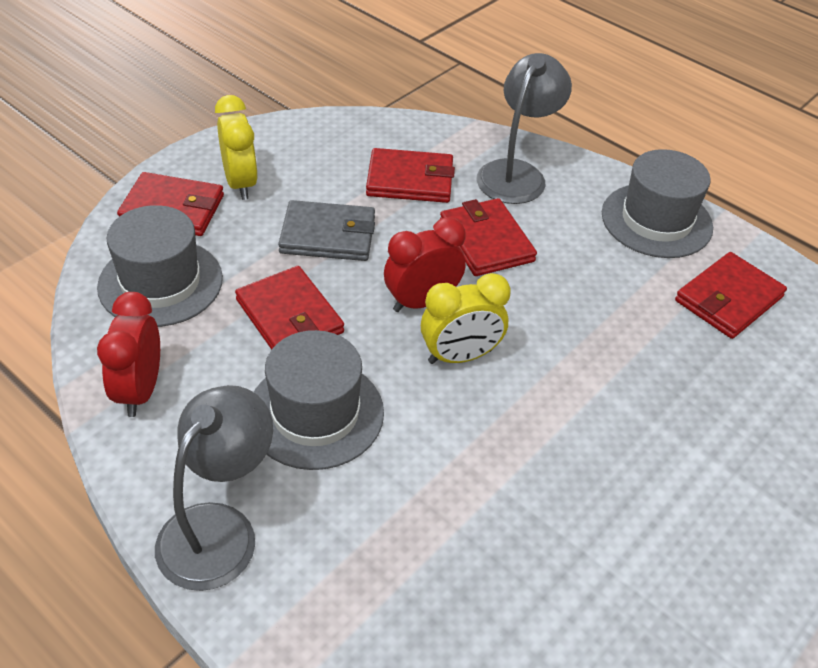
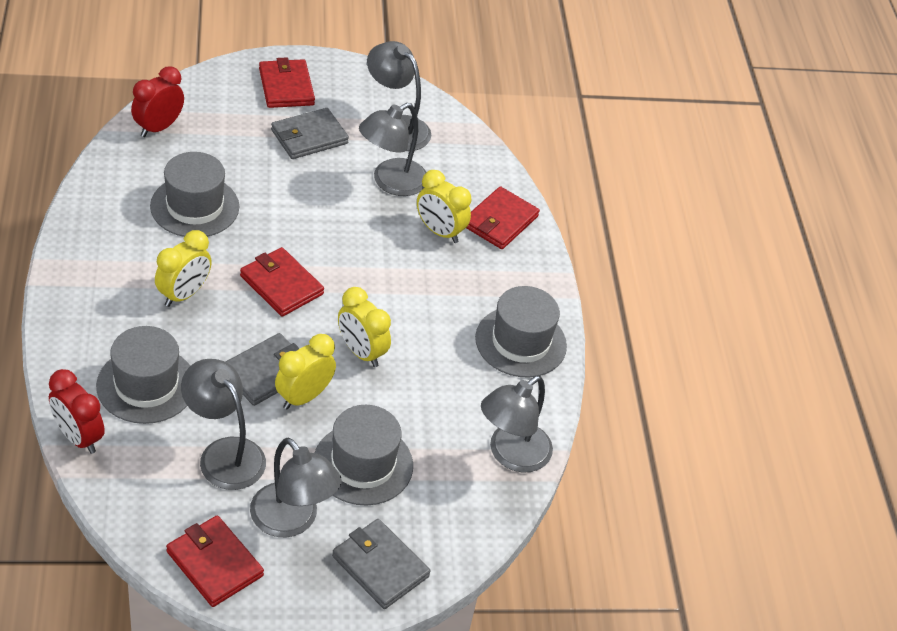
grey hat: 3 -> 4
grey lamp: 2 -> 5
grey wallet: 1 -> 3
red wallet: 5 -> 4
yellow clock: 2 -> 4

